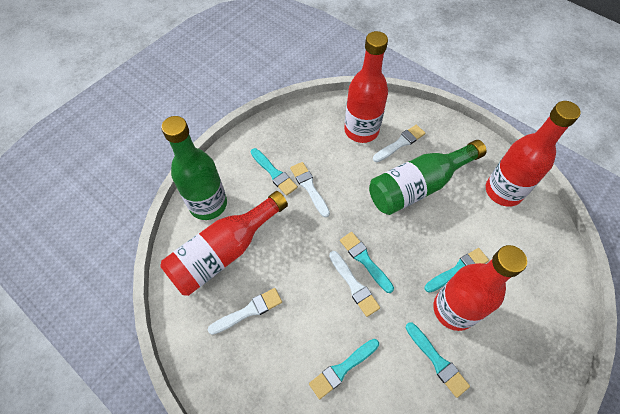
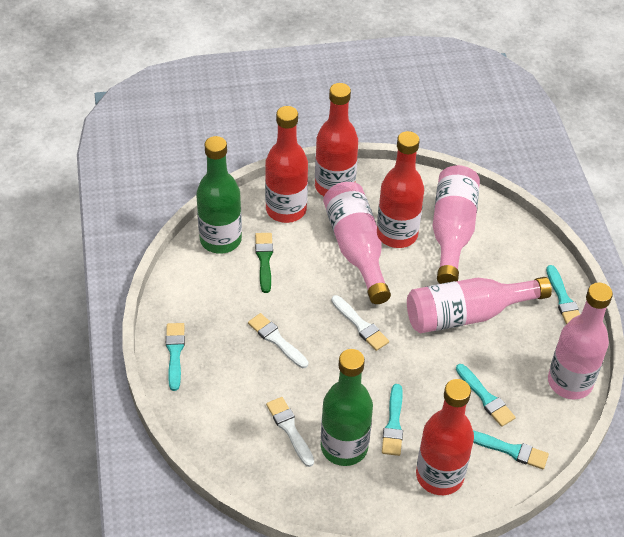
green brush: 0 -> 1
pink bottle: 0 -> 4
white brush: 4 -> 3

